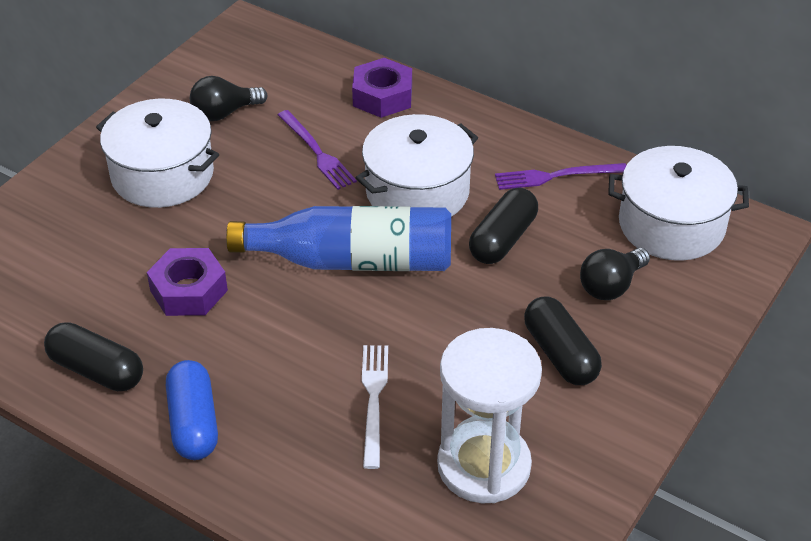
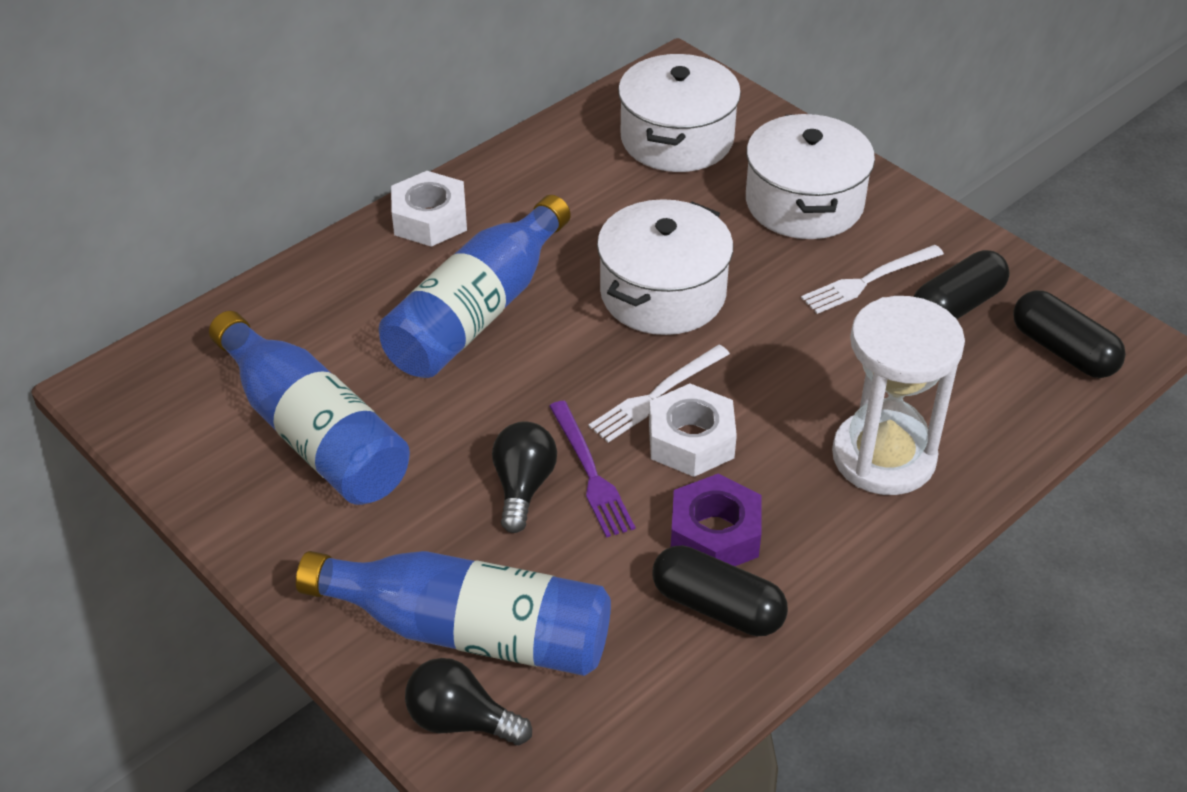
blue bottle: 1 -> 3
blue capsule: 1 -> 0
purple fork: 2 -> 1
purple nut: 2 -> 1
white fork: 1 -> 2
white nut: 0 -> 2

